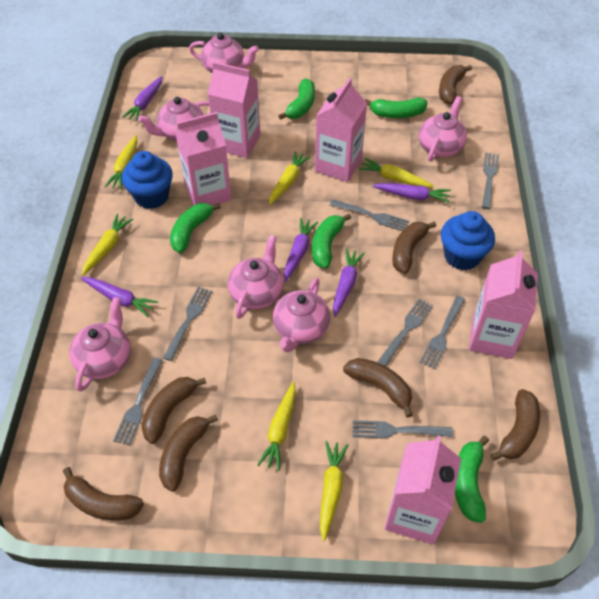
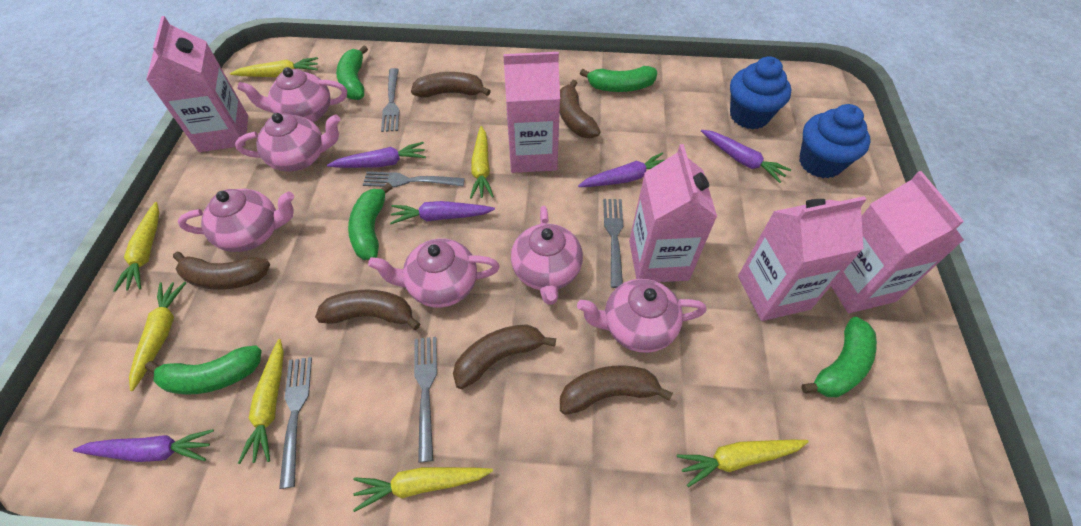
brown banana: 7 -> 6
grey fork: 7 -> 5
yellow carrot: 6 -> 7

